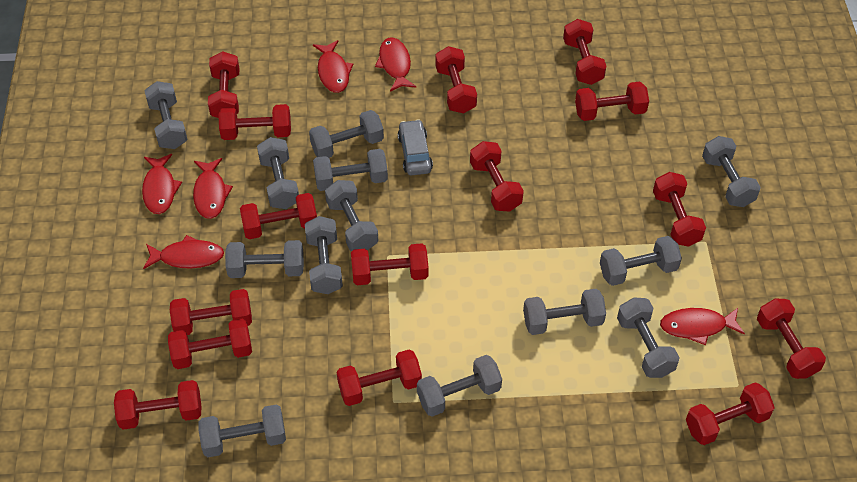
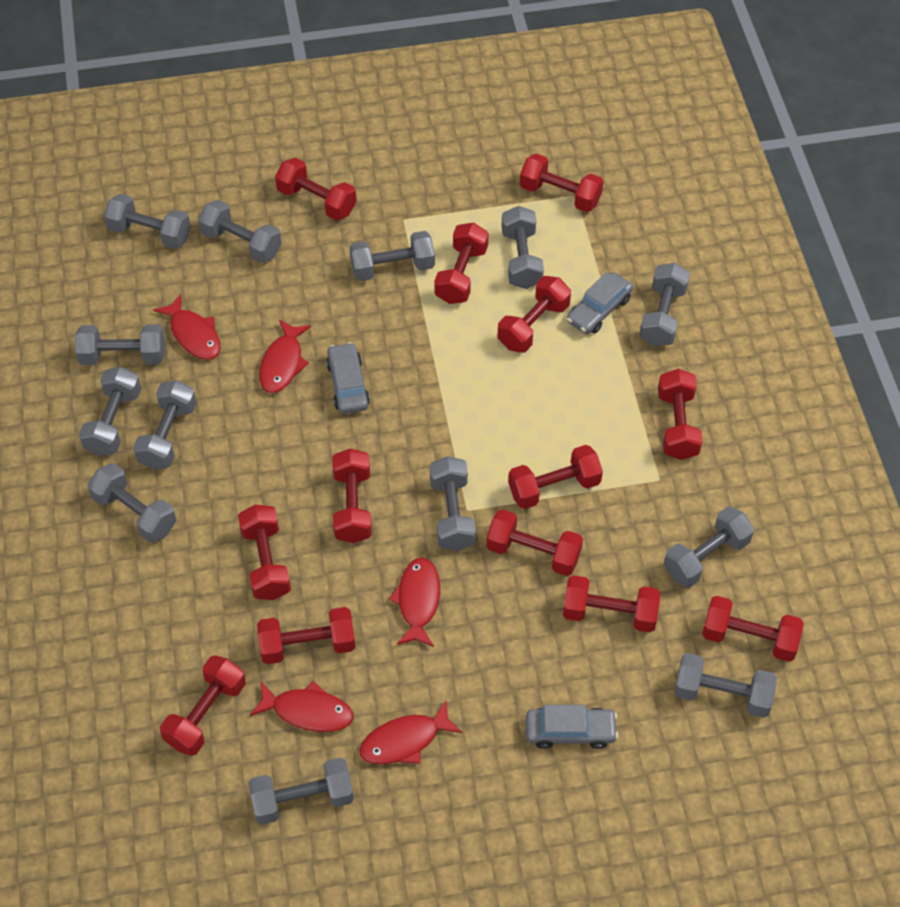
grey car: 1 -> 3
red dumbbell: 15 -> 13
red fish: 6 -> 5

